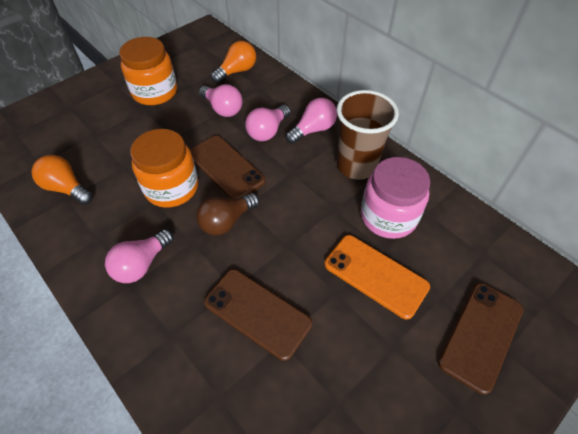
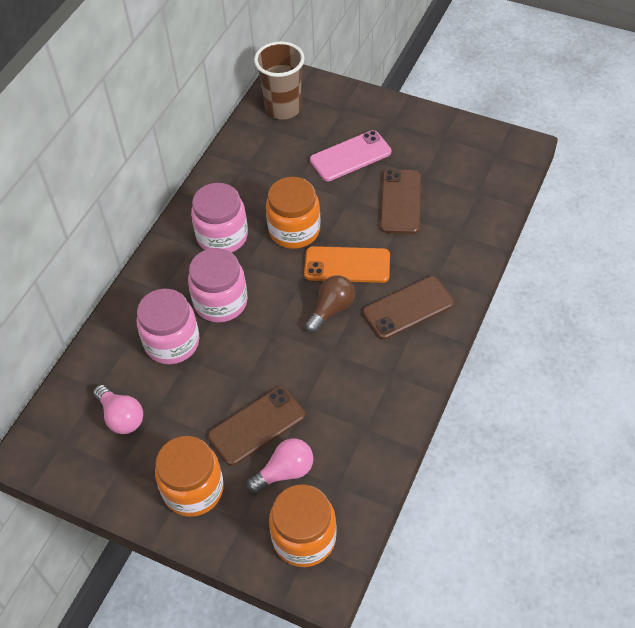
orange jar: 2 -> 3
orange light bulb: 2 -> 0
pink jar: 1 -> 3
pink light bulb: 4 -> 2
pink phone: 0 -> 1

